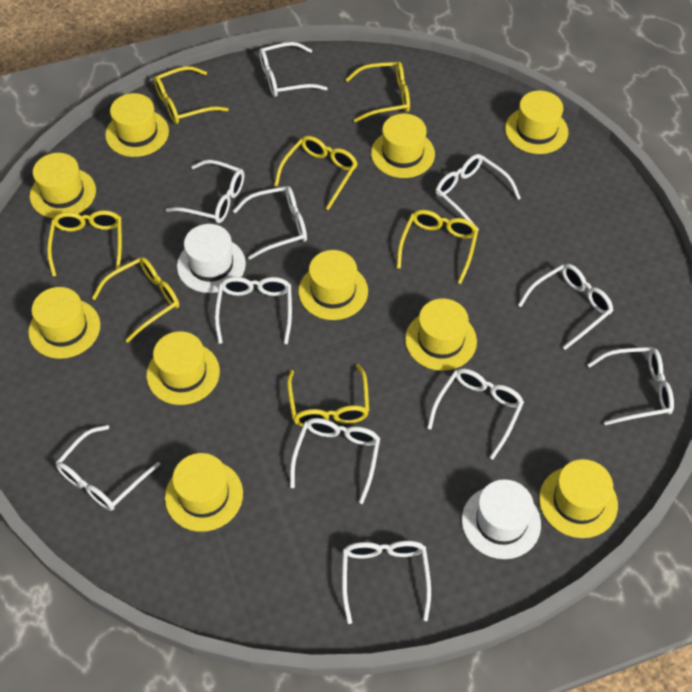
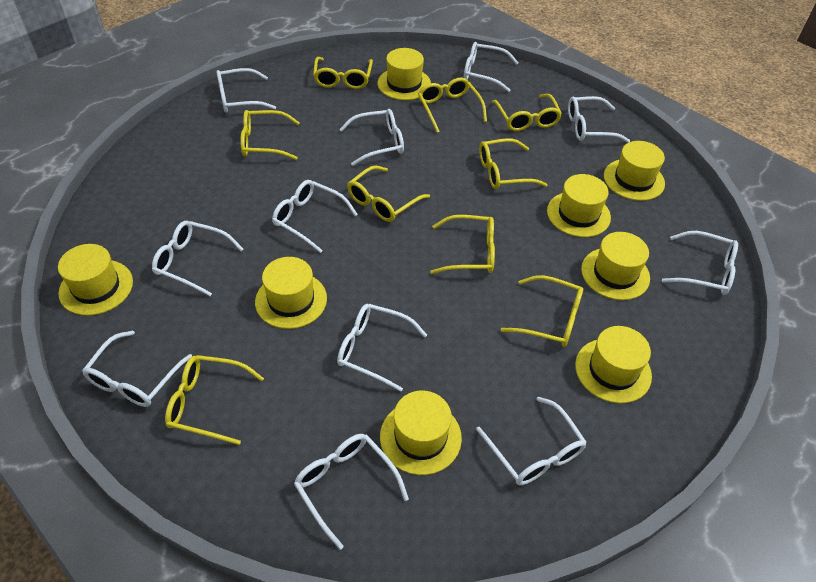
white hat: 2 -> 0
yellow glasses: 7 -> 9
yellow hat: 10 -> 8

